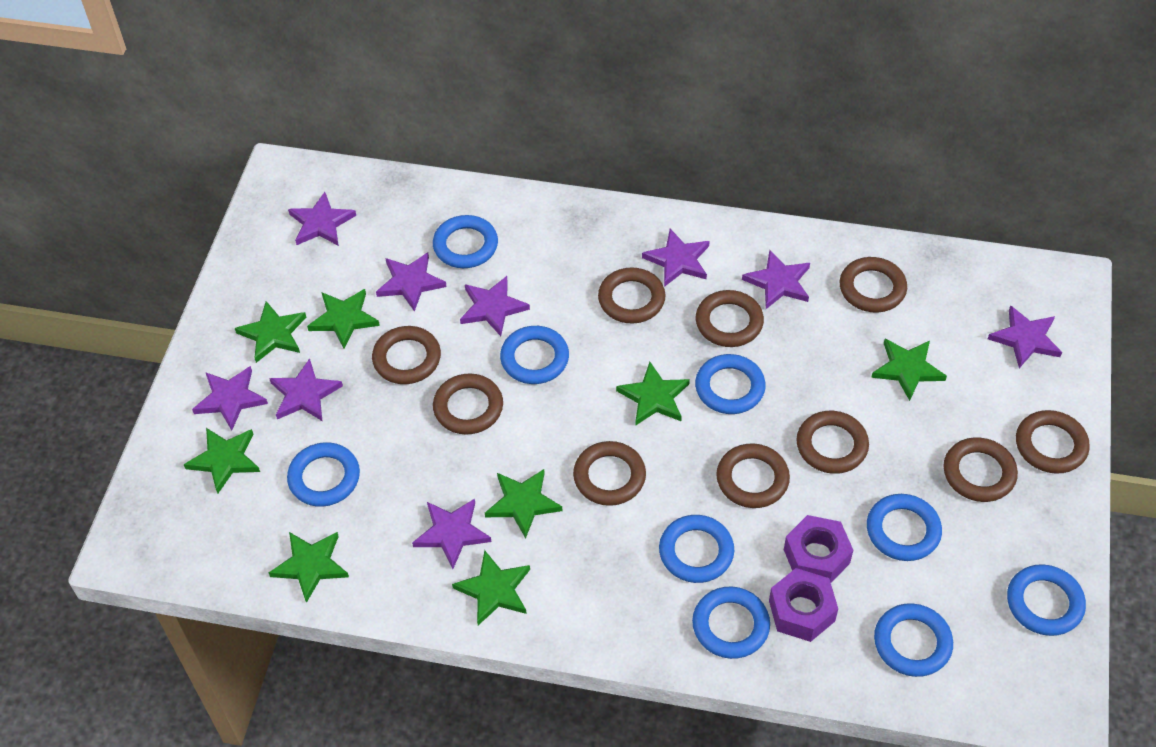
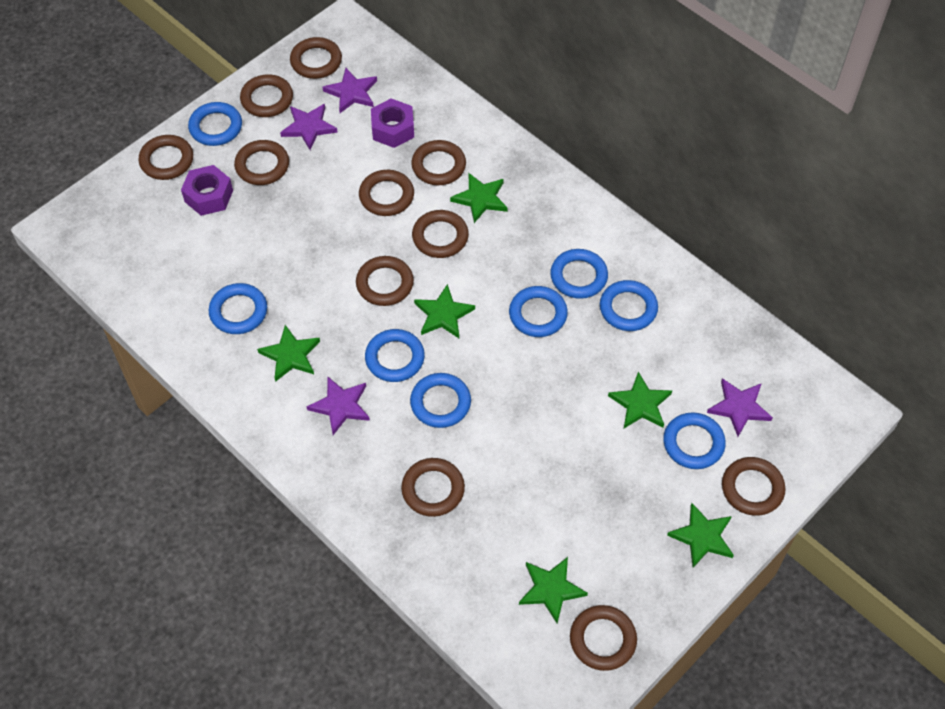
blue ring: 9 -> 8
brown ring: 10 -> 11
green star: 8 -> 6
purple star: 9 -> 4

